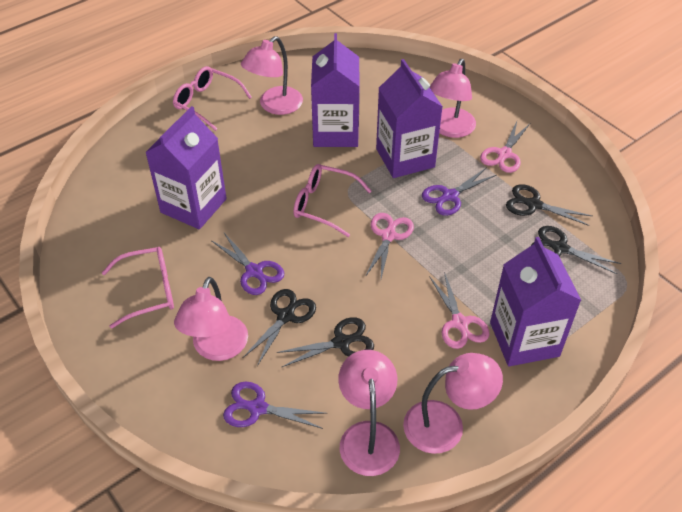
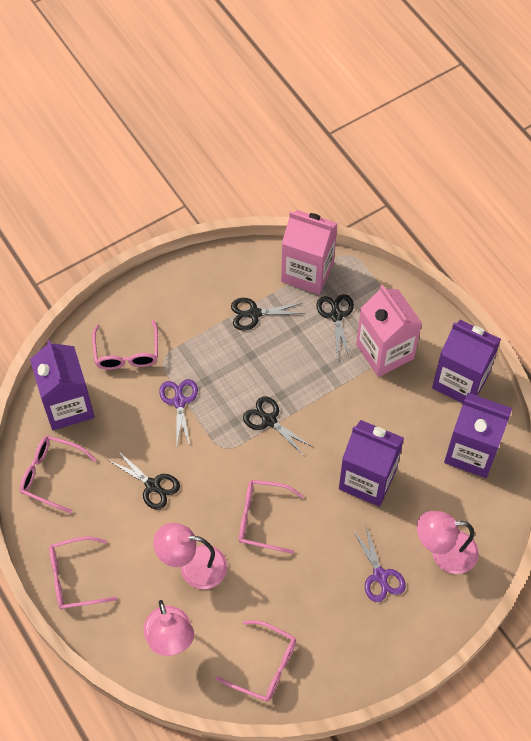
pink carton: 0 -> 2
pink glasses: 3 -> 5
pink lamp: 5 -> 3
pink scissors: 3 -> 0
purple scissors: 3 -> 2

